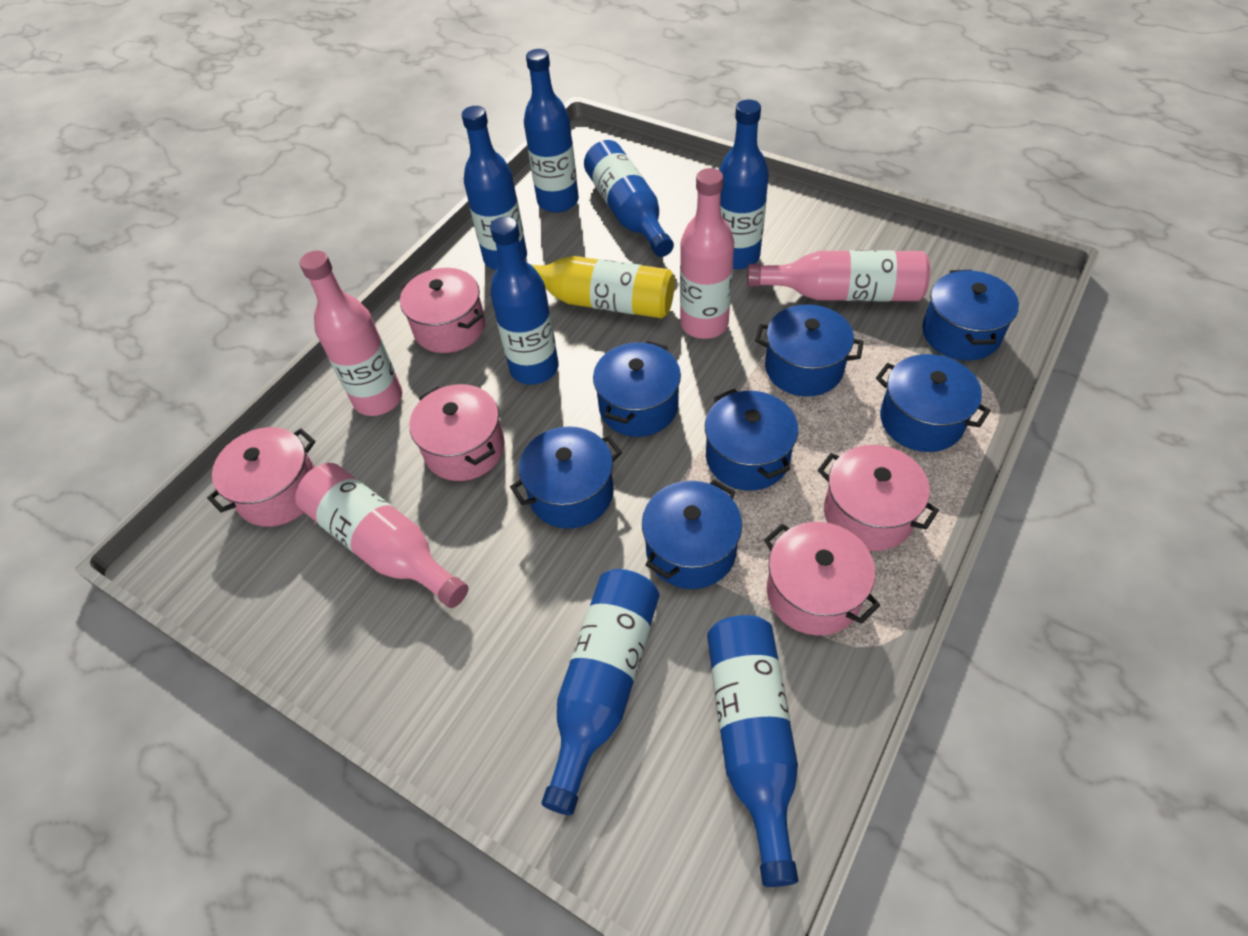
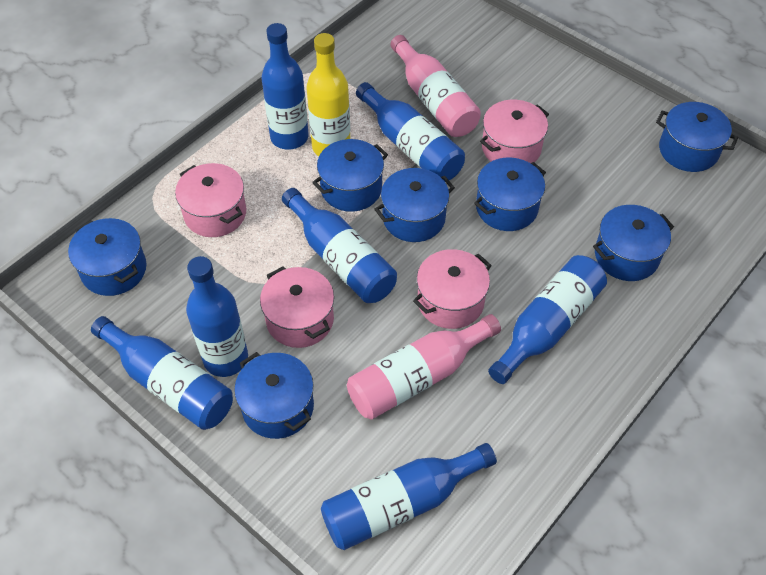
pink bottle: 4 -> 2
pink pot: 5 -> 4

